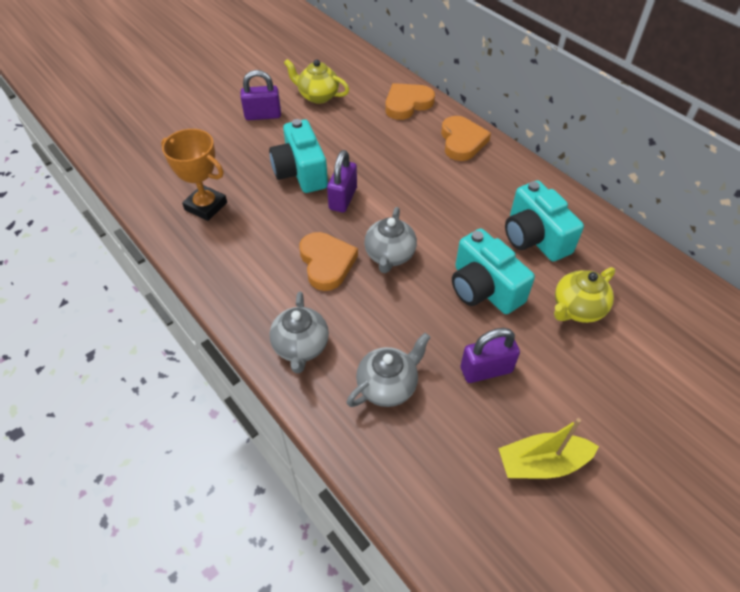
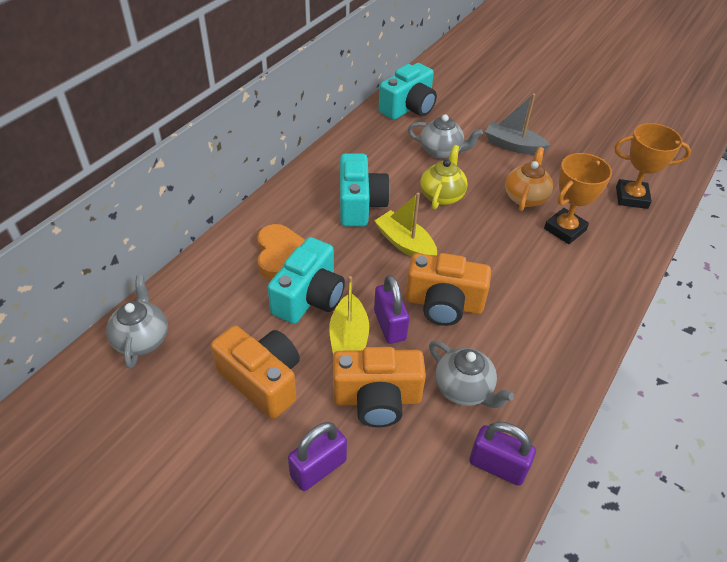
grey boat: 0 -> 1
orange camera: 0 -> 3
orange heart: 3 -> 1
orange teapot: 0 -> 1
orange trophy: 1 -> 2
yellow boat: 1 -> 2
yellow teapot: 2 -> 1

